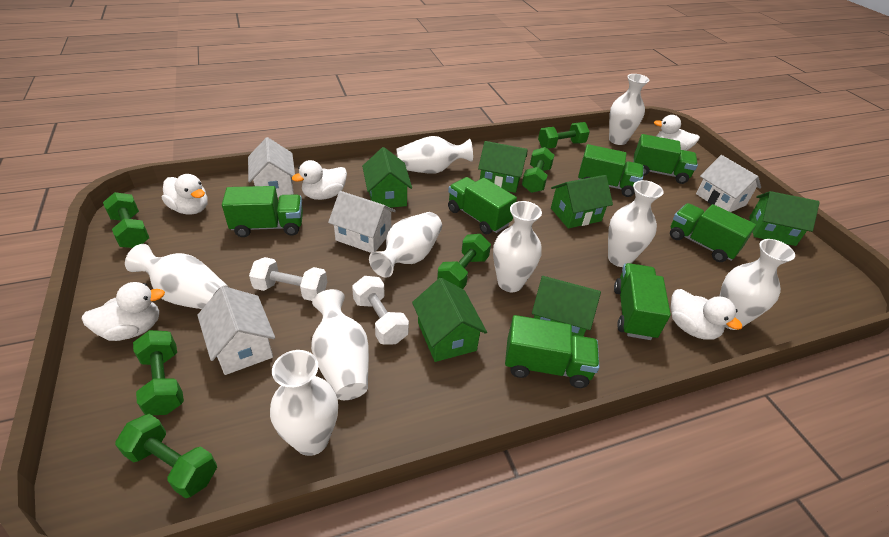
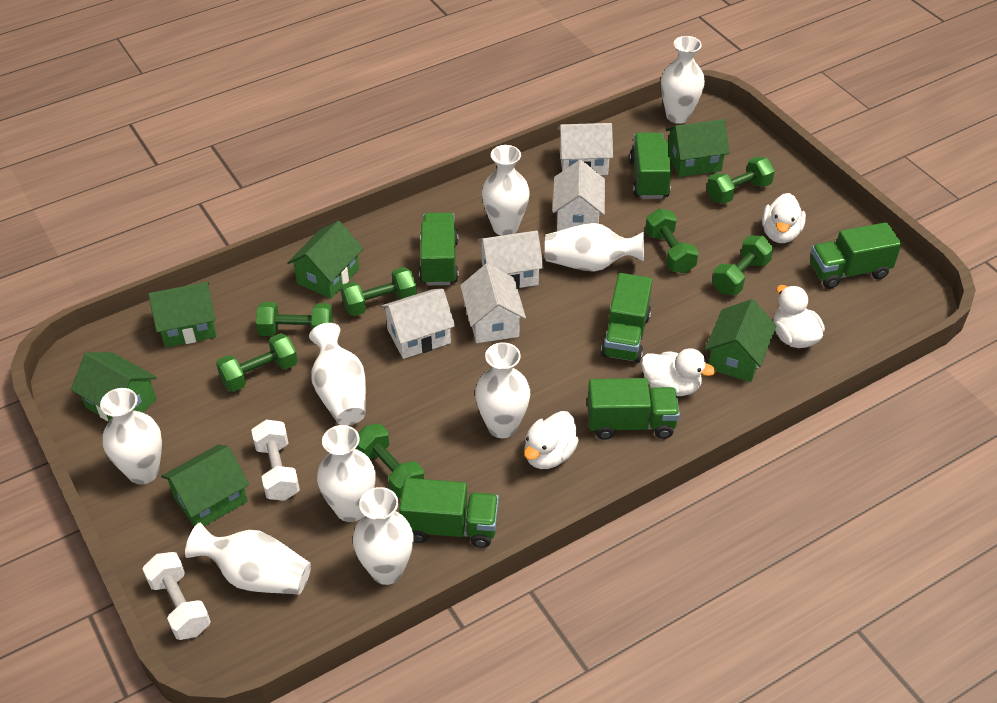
green dumbbell: 6 -> 7
green truck: 7 -> 6
white duck: 5 -> 4
white house: 4 -> 5

